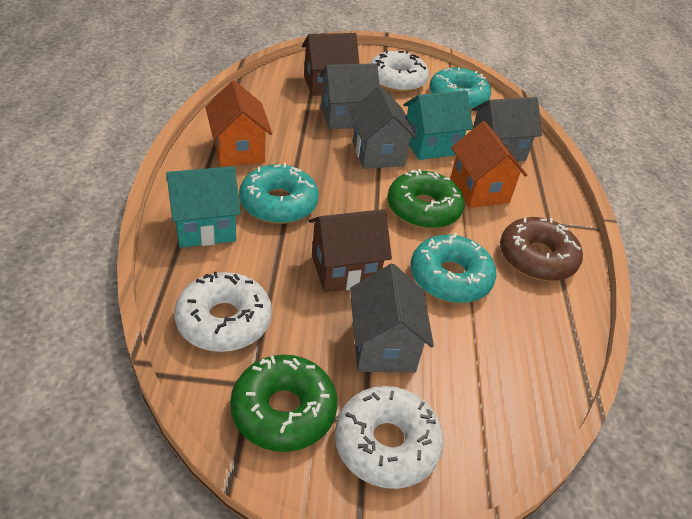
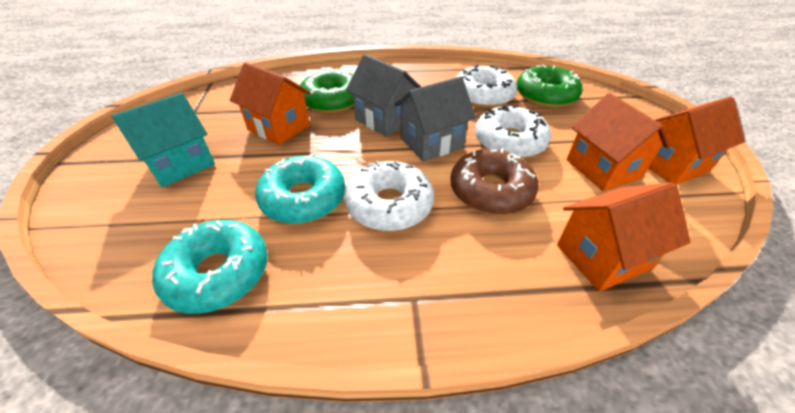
brown house: 2 -> 0
grey house: 4 -> 2
orange house: 2 -> 4
turquoise donut: 3 -> 2
turquoise house: 2 -> 1

